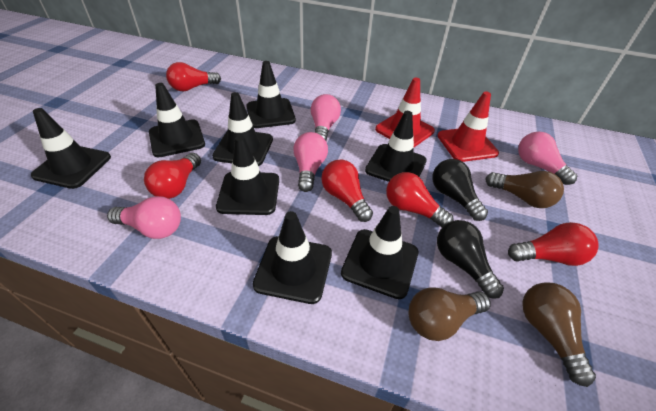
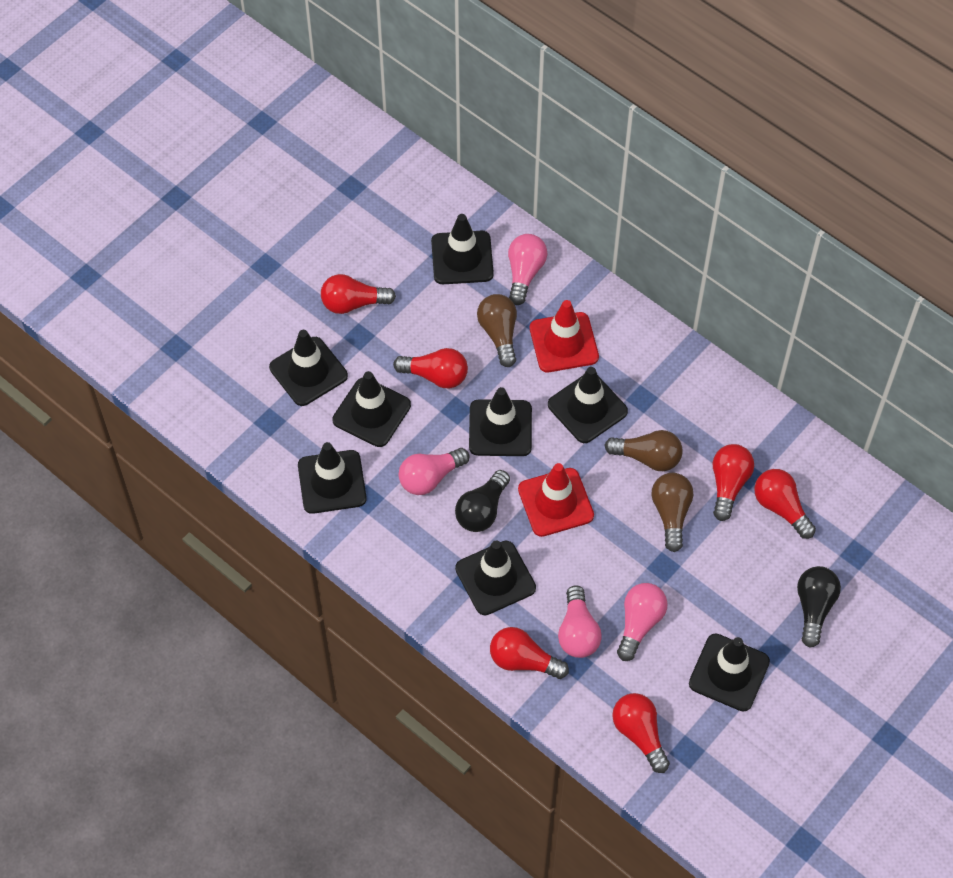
red light bulb: 5 -> 6

